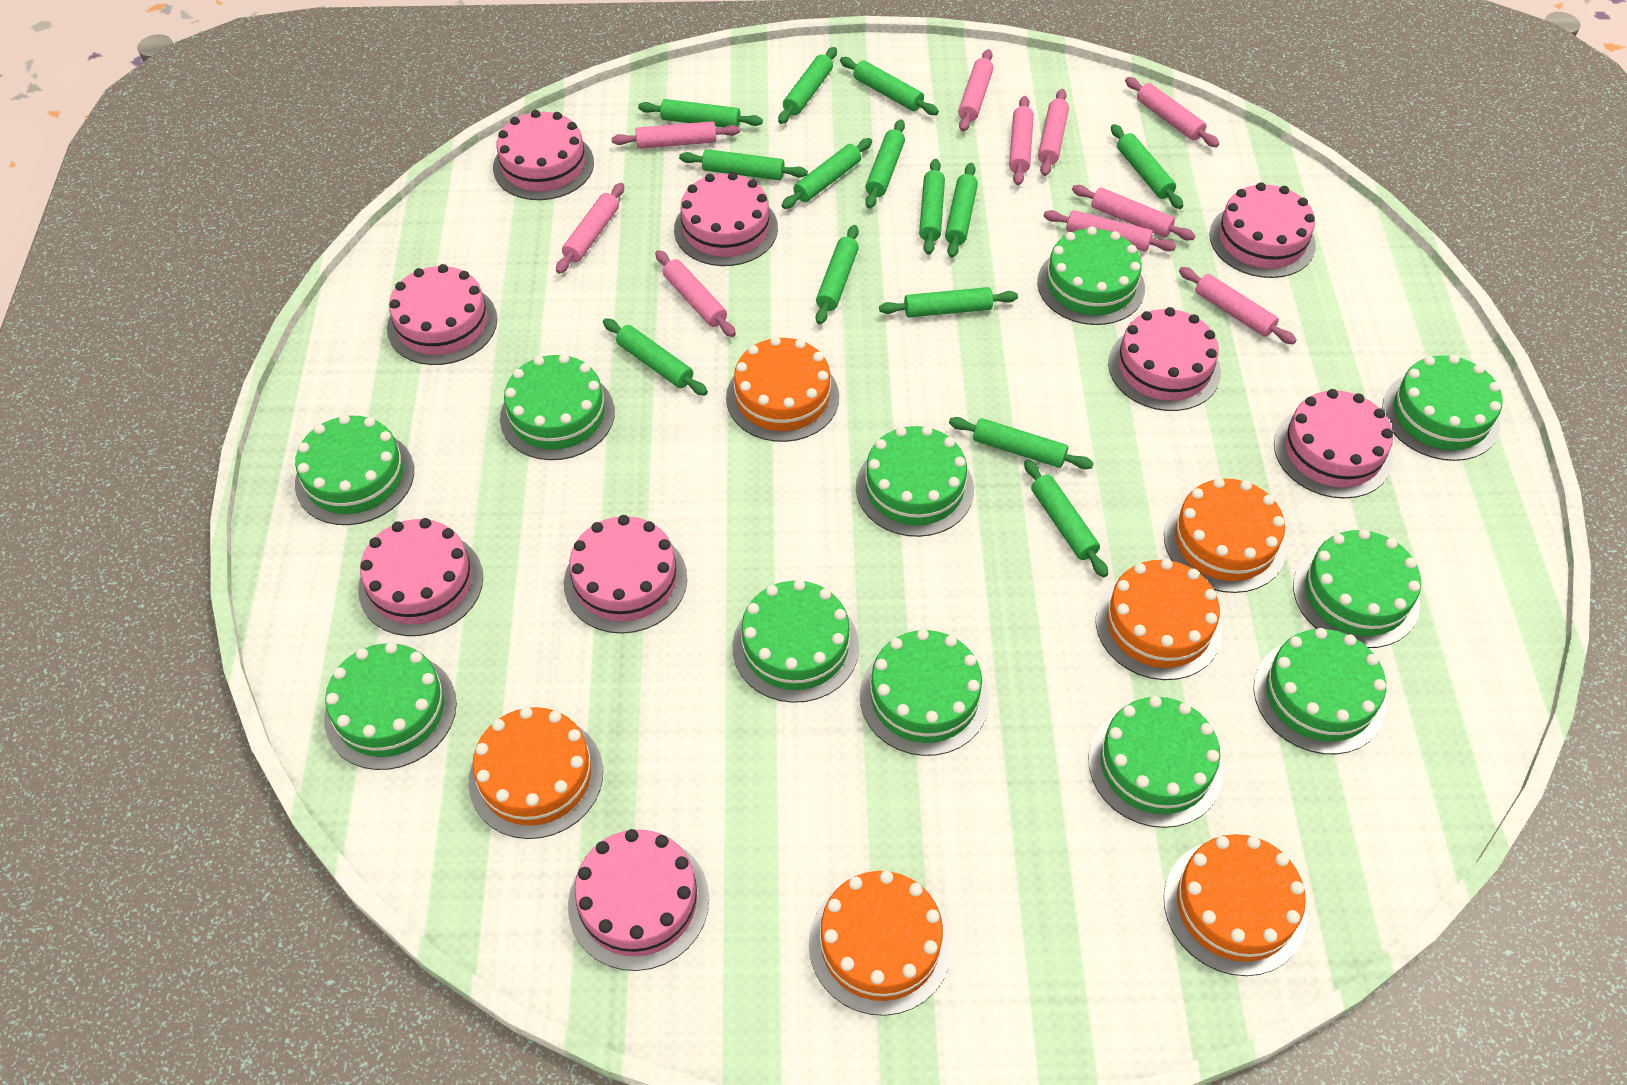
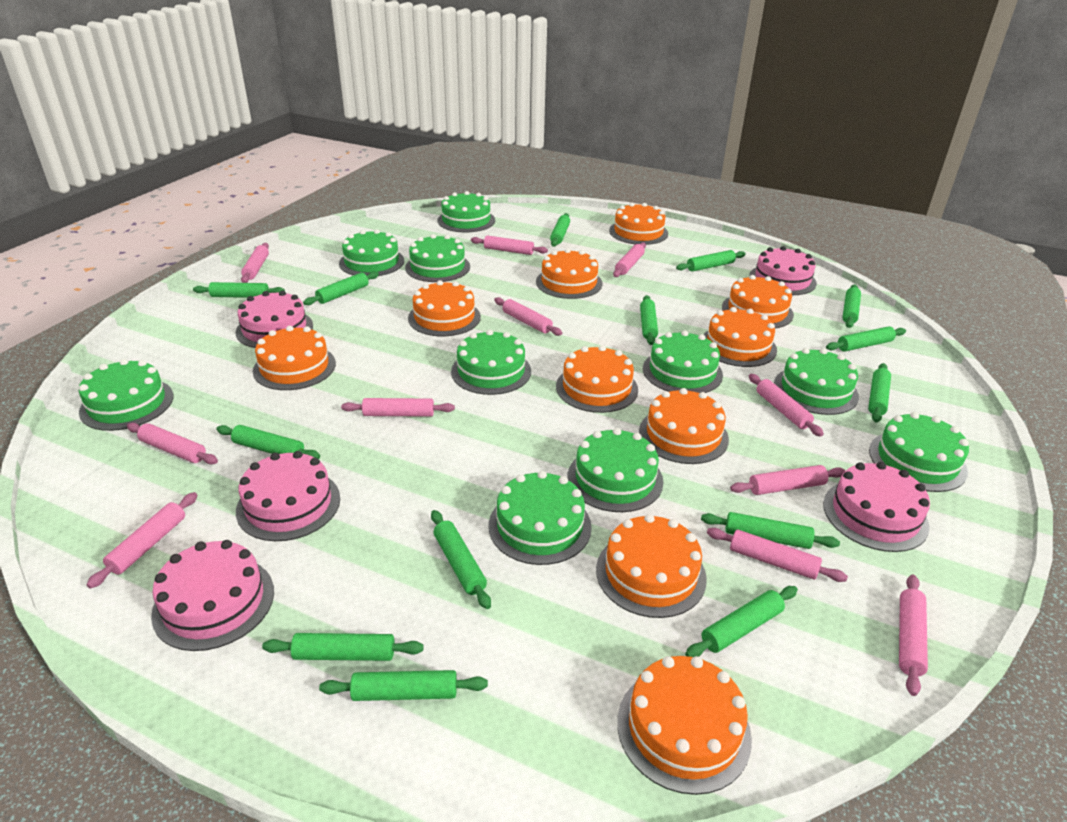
green cake: 11 -> 10
orange cake: 6 -> 10
pink cake: 9 -> 5
pink rolling pin: 10 -> 11

